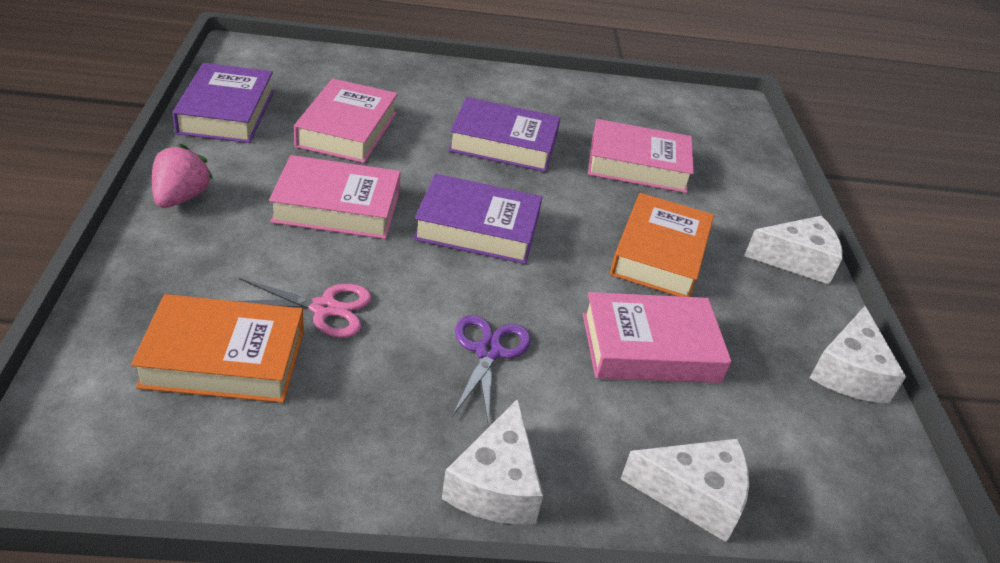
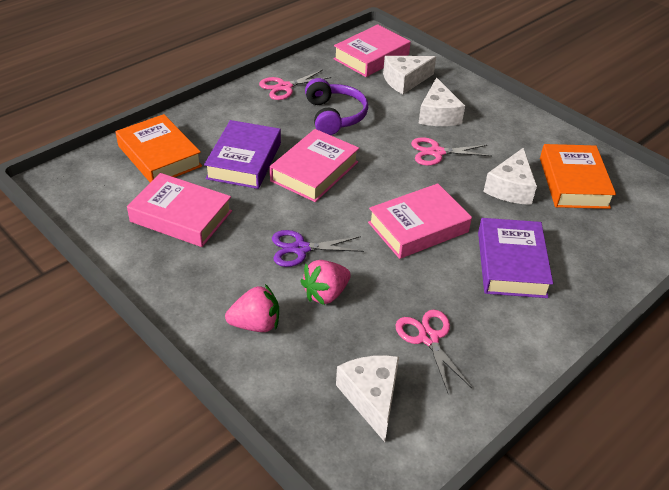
pink scissors: 1 -> 3
pink strawberry: 1 -> 2
purple book: 3 -> 2
purple headphones: 0 -> 1

